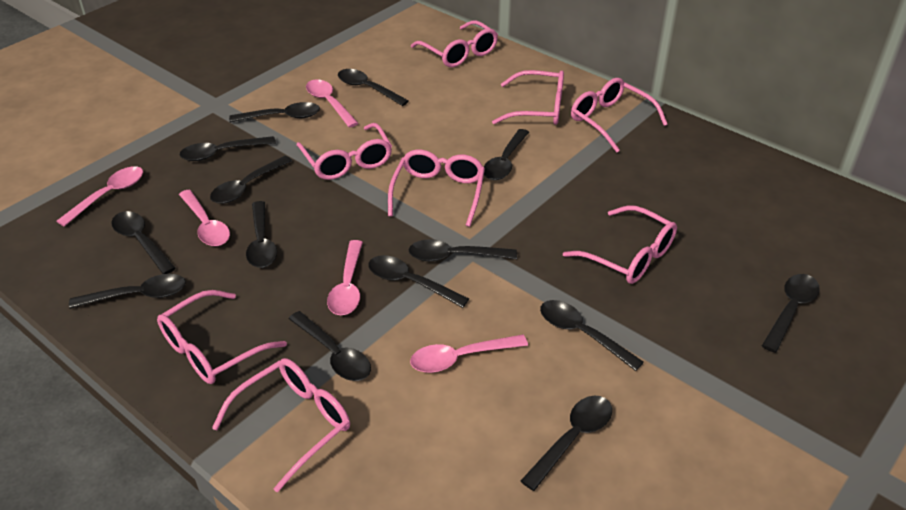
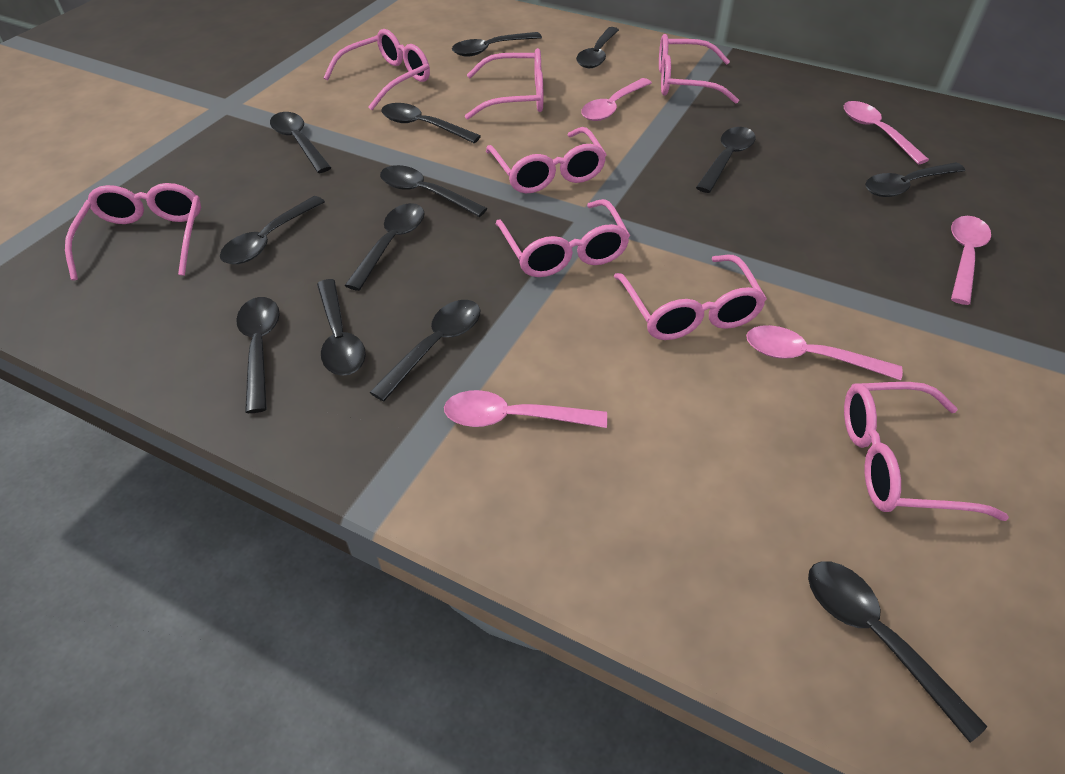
black spoon: 14 -> 13

